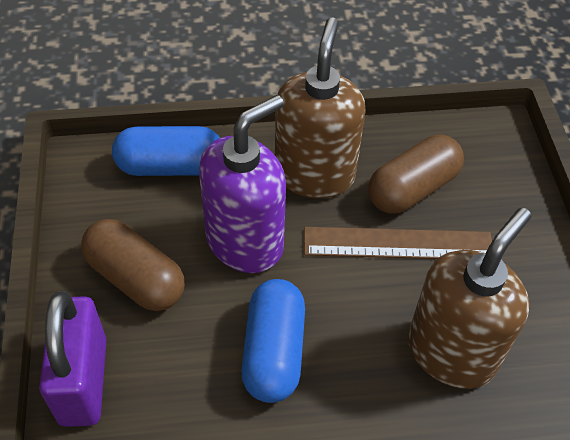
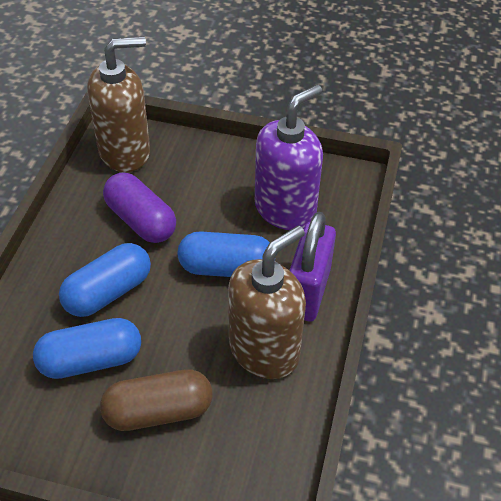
blue capsule: 2 -> 3
brown capsule: 2 -> 1
brown ruler: 1 -> 0
purple capsule: 0 -> 1

